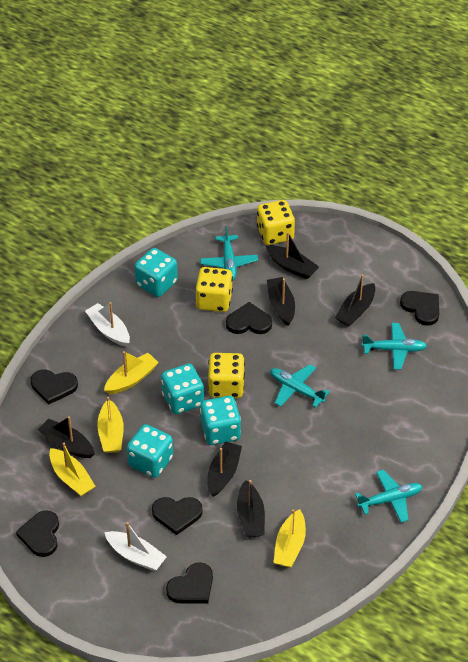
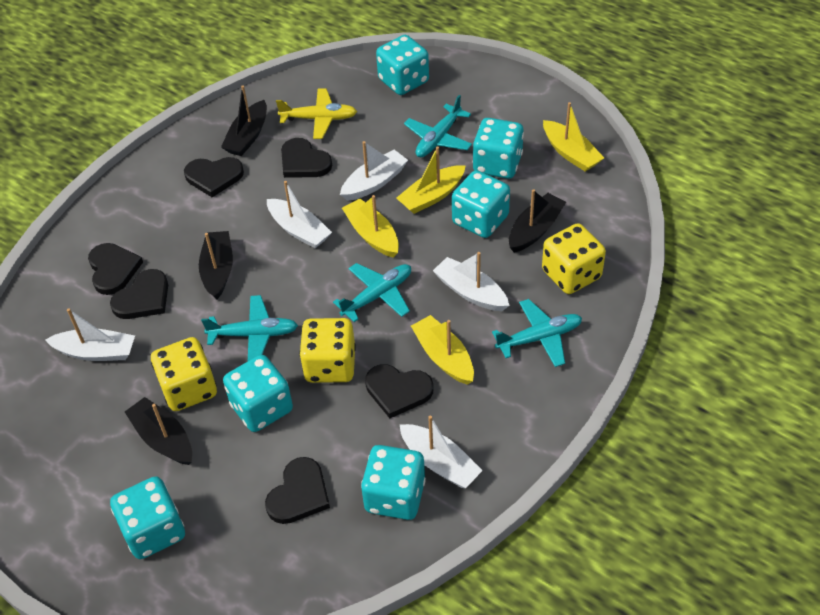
black boat: 6 -> 4
turquoise dice: 4 -> 6
white boat: 2 -> 5
yellow plane: 0 -> 1

